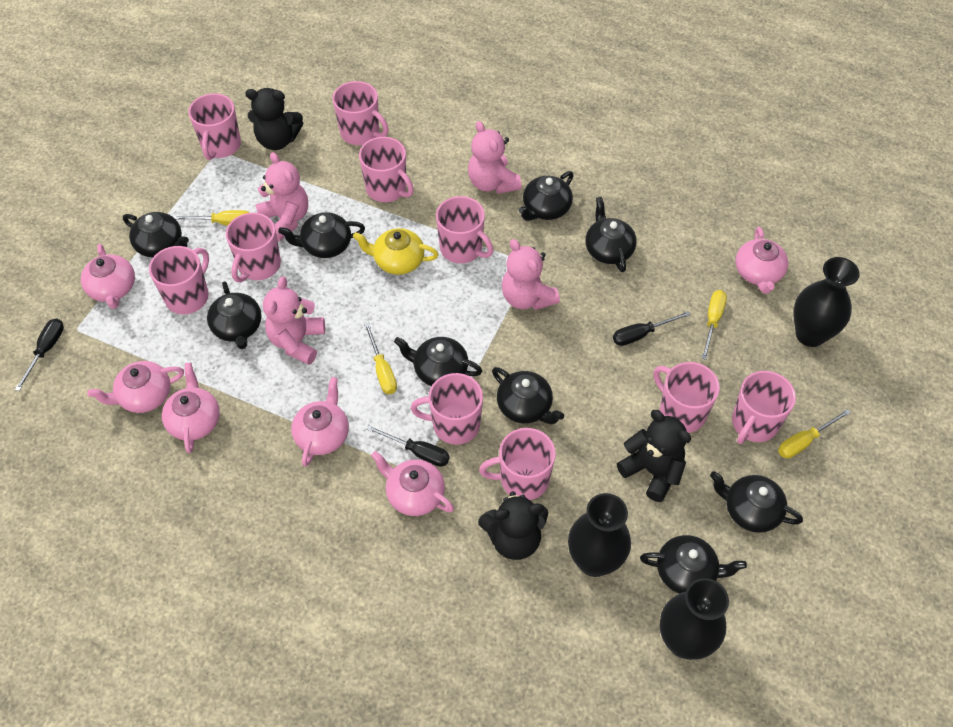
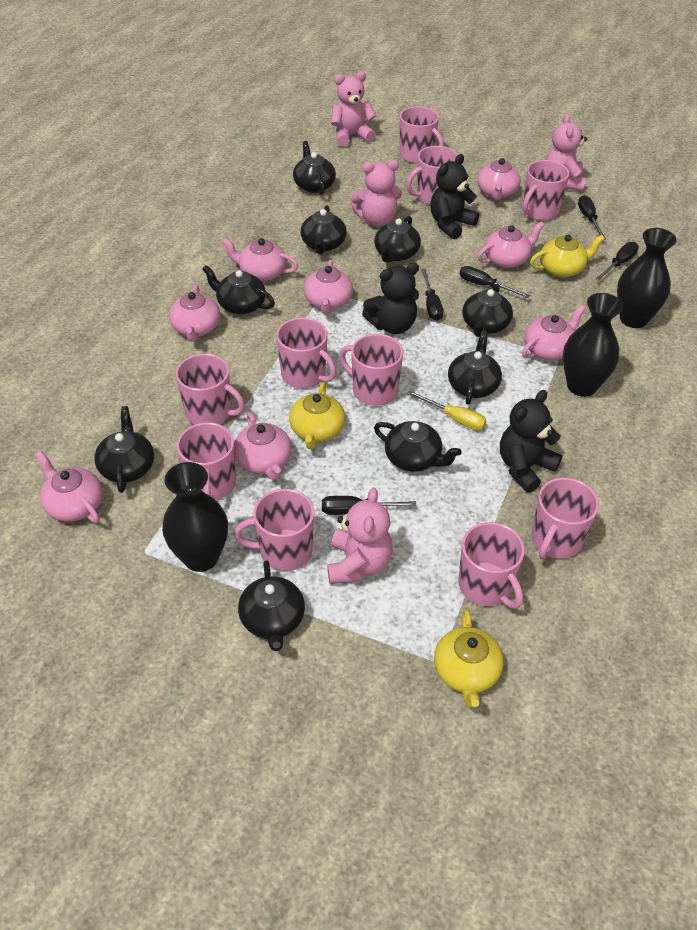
black screwdriver: 3 -> 5
pink teapot: 6 -> 8
yellow screwdriver: 4 -> 1
yellow teapot: 1 -> 3

